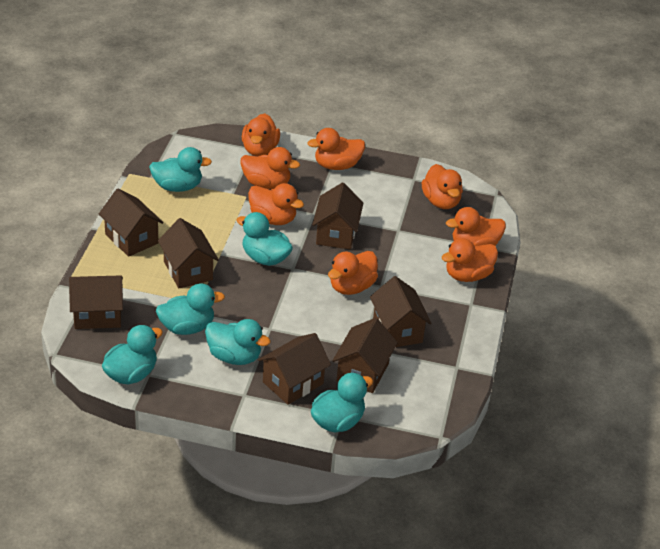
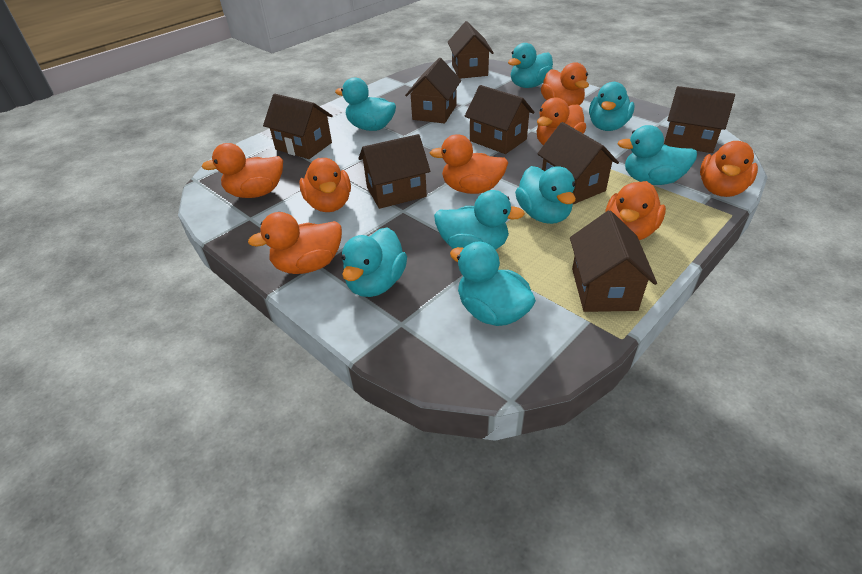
brown house: 7 -> 8
turquoise duck: 6 -> 8

